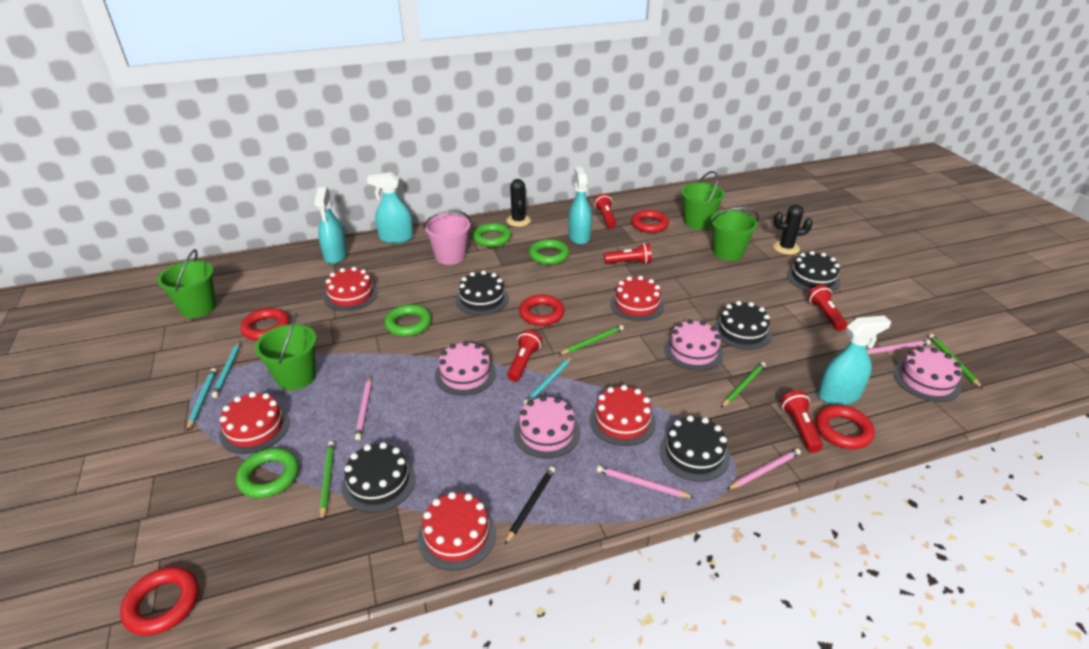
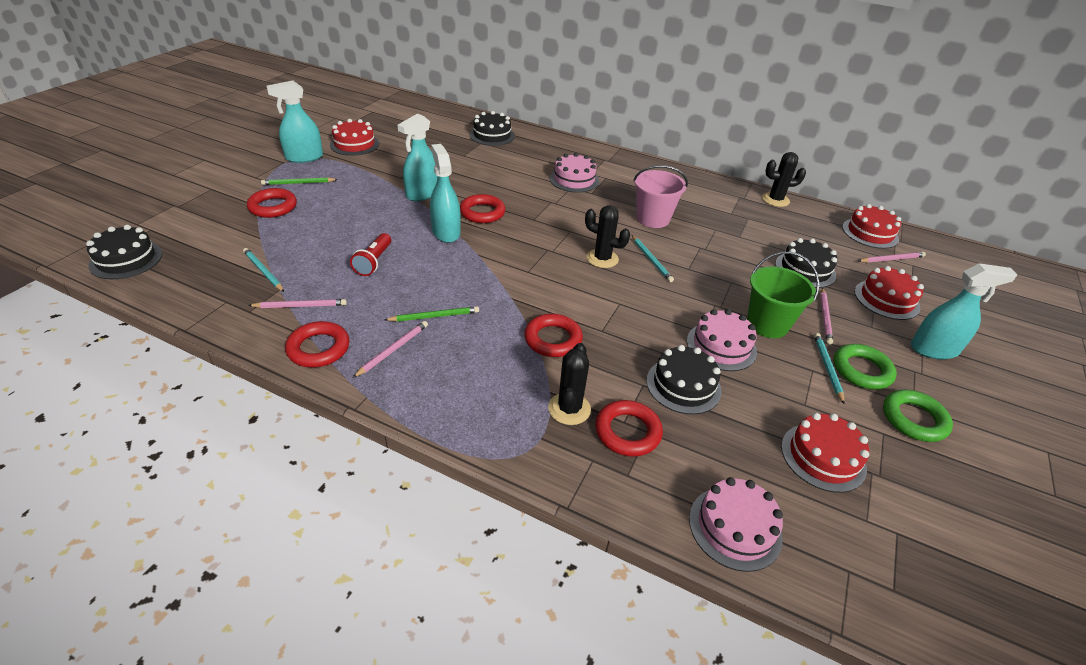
black cactus: 2 -> 3
black cake: 5 -> 4
black pencil: 1 -> 0
green bucket: 4 -> 1
green pencil: 4 -> 2
green ring: 4 -> 2
pink cake: 4 -> 3
red cake: 5 -> 4
red flashlight: 5 -> 1

